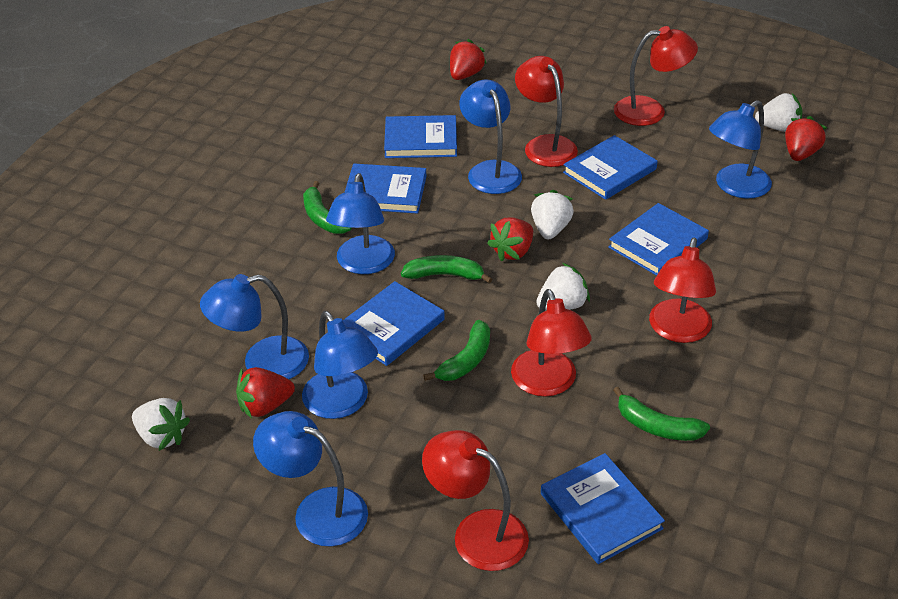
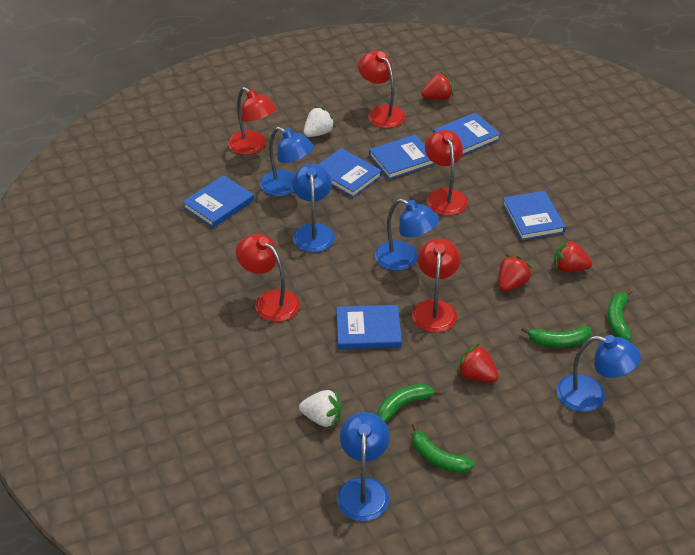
blue lamp: 6 -> 5
white strawberry: 4 -> 2

